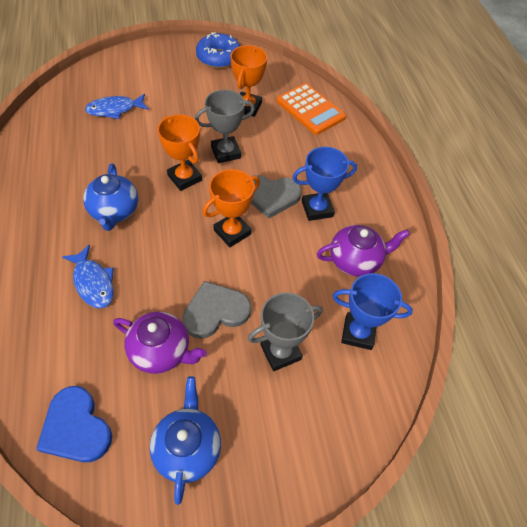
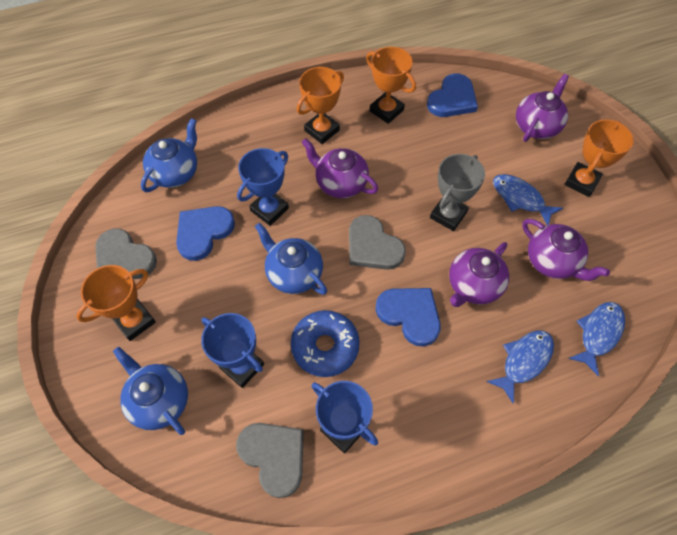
blue fish: 2 -> 3
blue heart: 1 -> 3
blue teapot: 2 -> 3
blue trophy: 2 -> 3
grey heart: 2 -> 3
grey trophy: 2 -> 1
orange calculator: 1 -> 0
orange trophy: 3 -> 4
purple teapot: 2 -> 4

